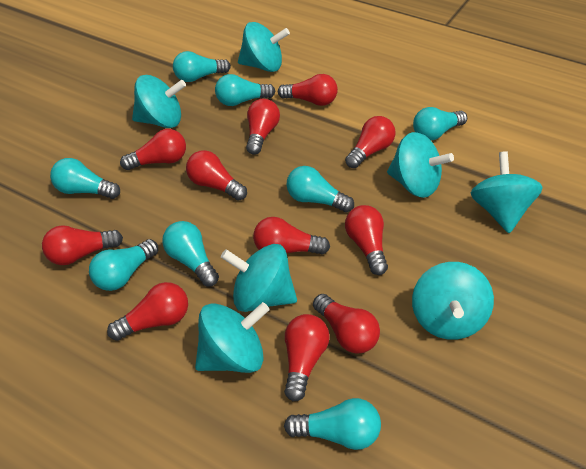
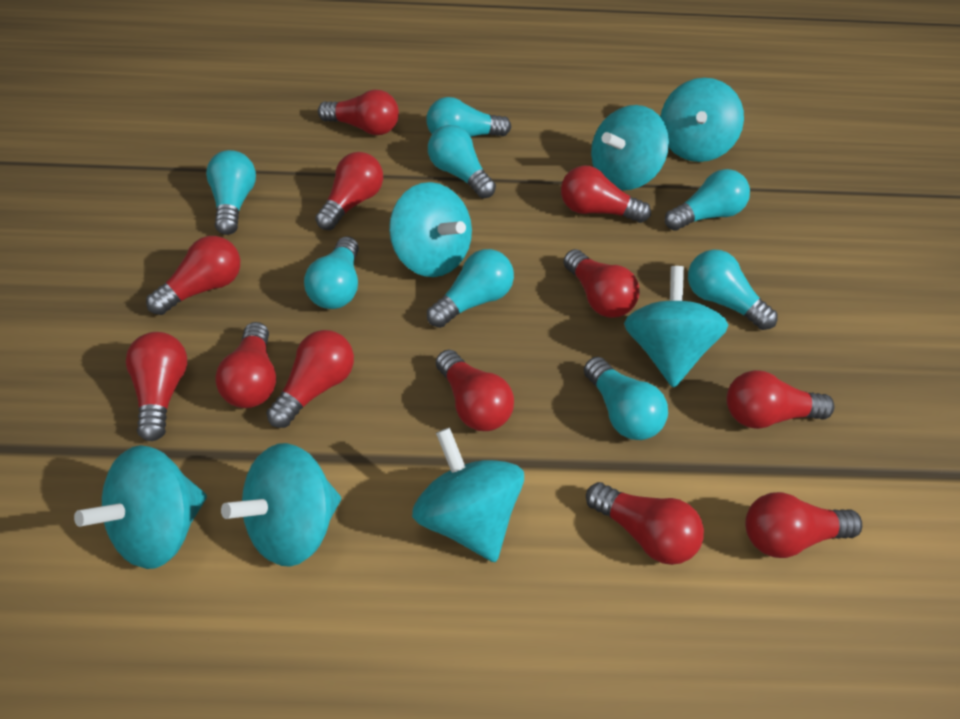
red light bulb: 11 -> 12

